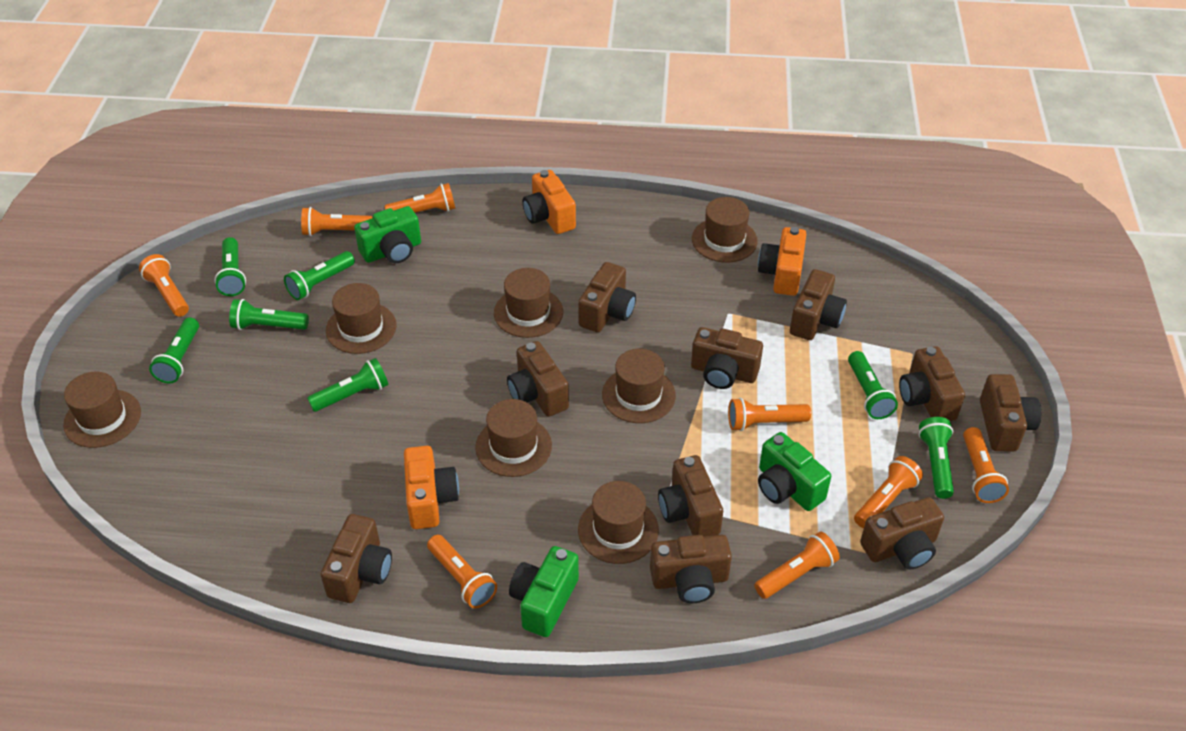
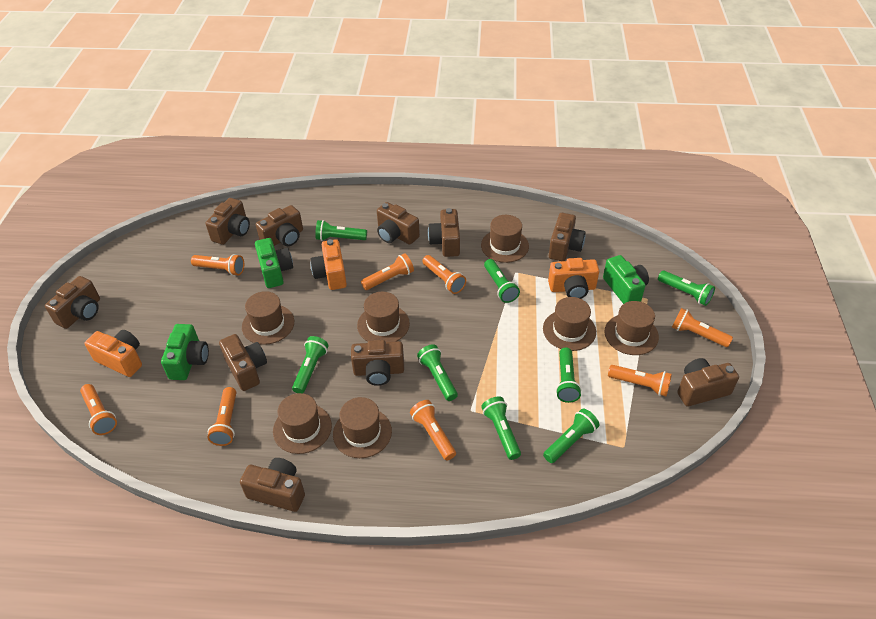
green flashlight: 7 -> 8

